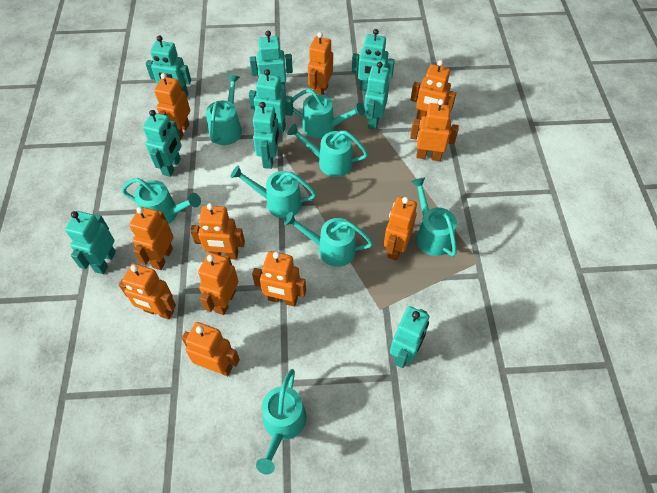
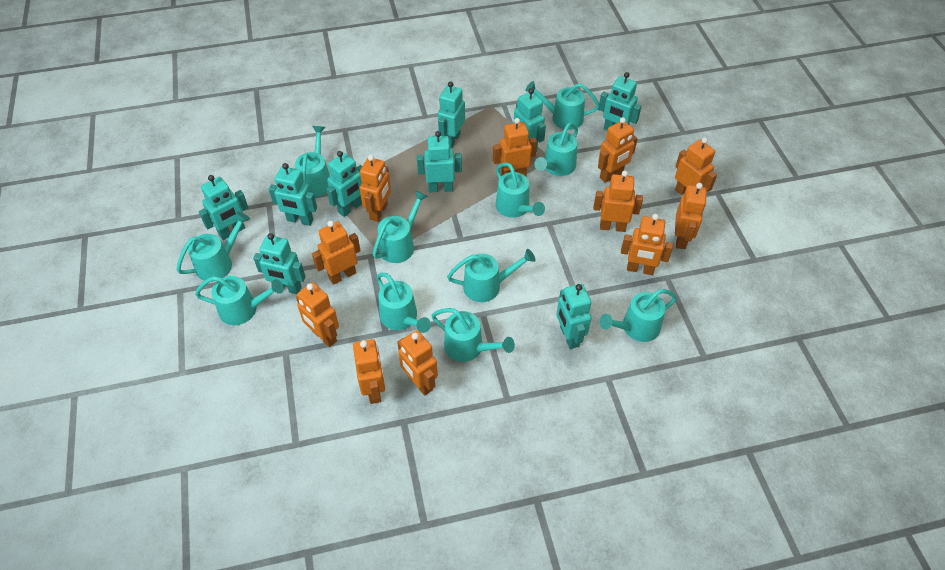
turquoise watering can: 8 -> 11

